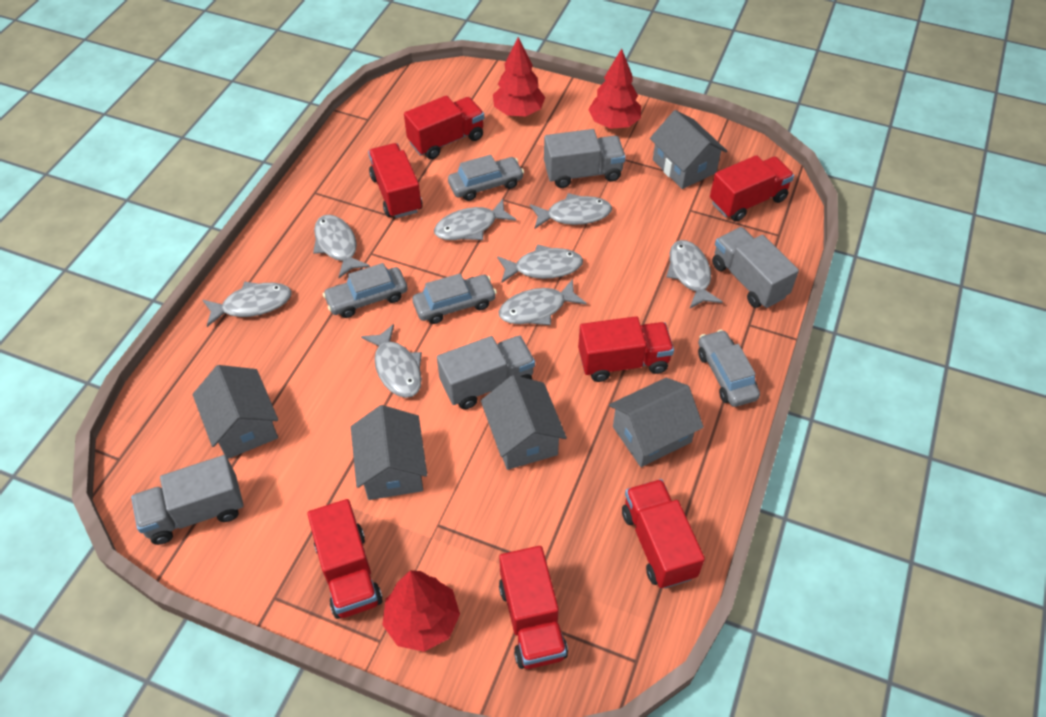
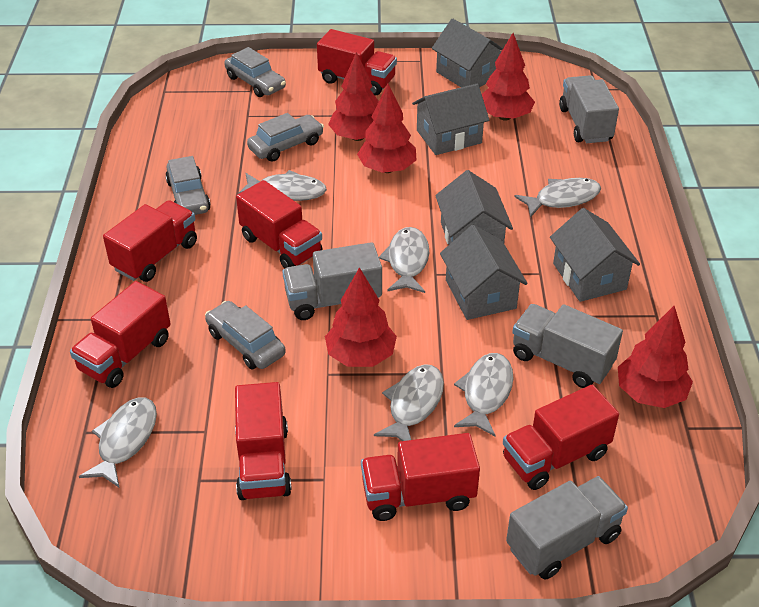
grey fish: 8 -> 6
red tree: 3 -> 5

